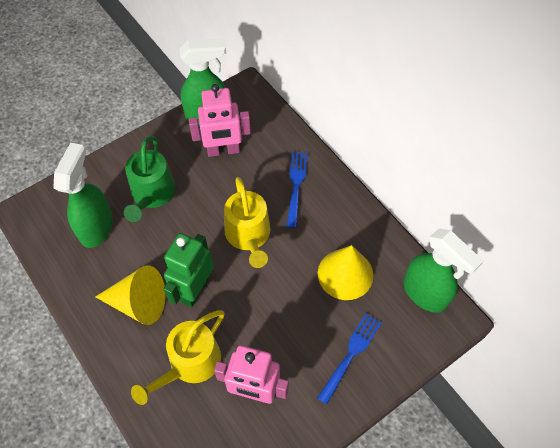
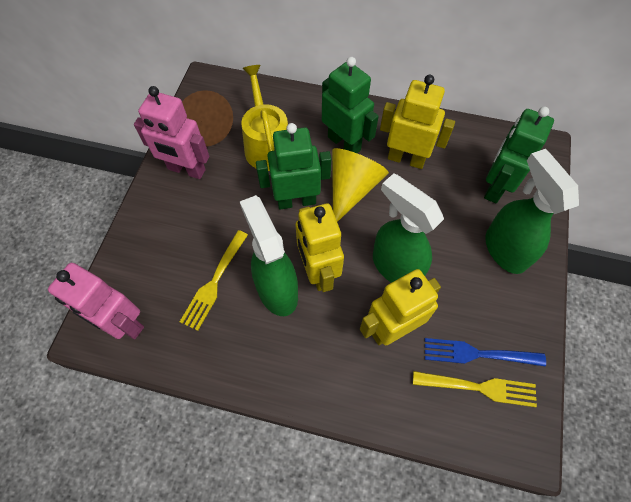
blue fork: 2 -> 1
brown cone: 0 -> 1
green robot: 1 -> 3
green watering can: 1 -> 0
yellow cone: 2 -> 1
yellow fork: 0 -> 2
yellow robot: 0 -> 3
yellow watering can: 2 -> 1

